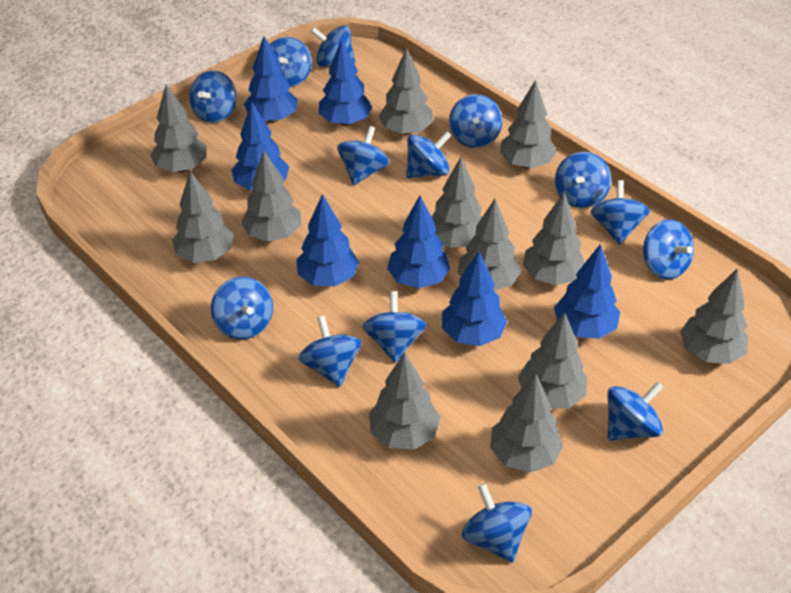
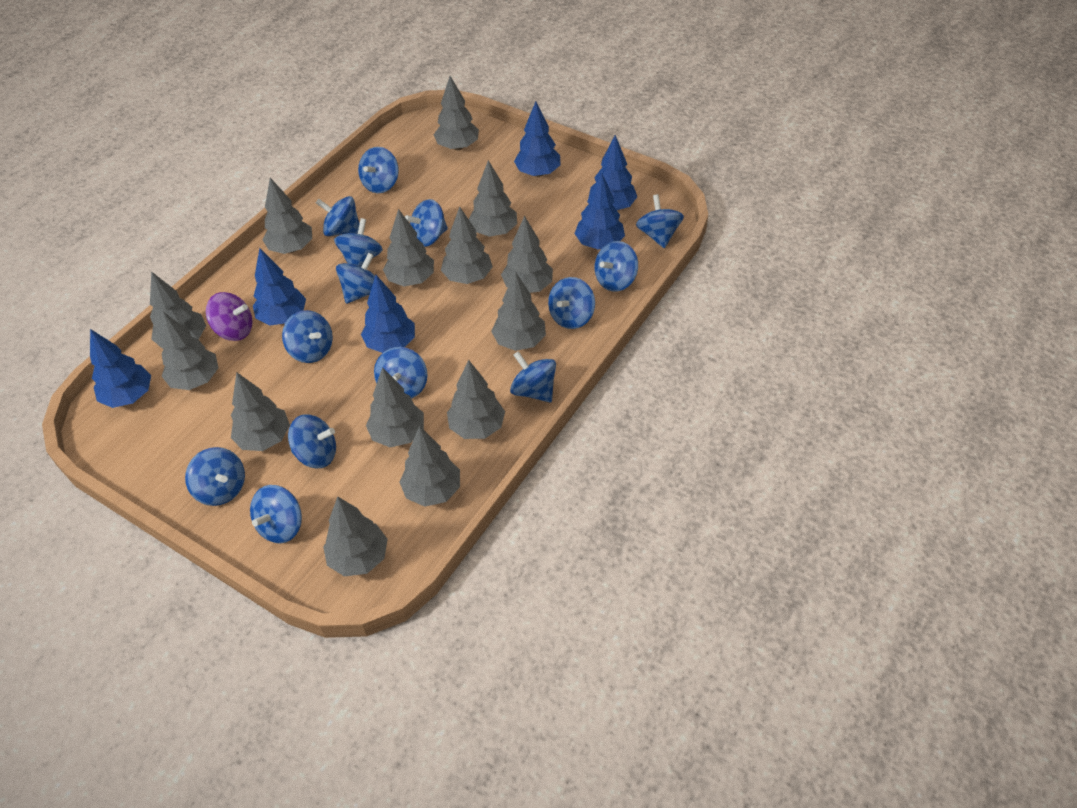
blue tree: 7 -> 6
grey tree: 12 -> 14
purple spinning top: 0 -> 1

